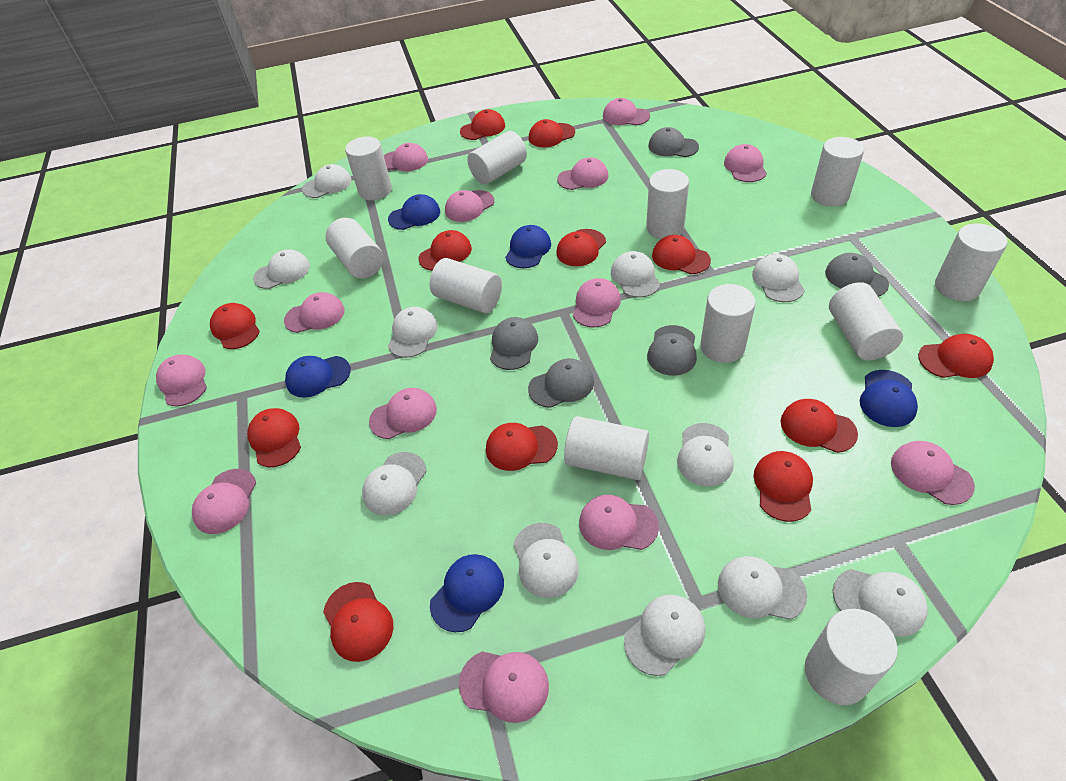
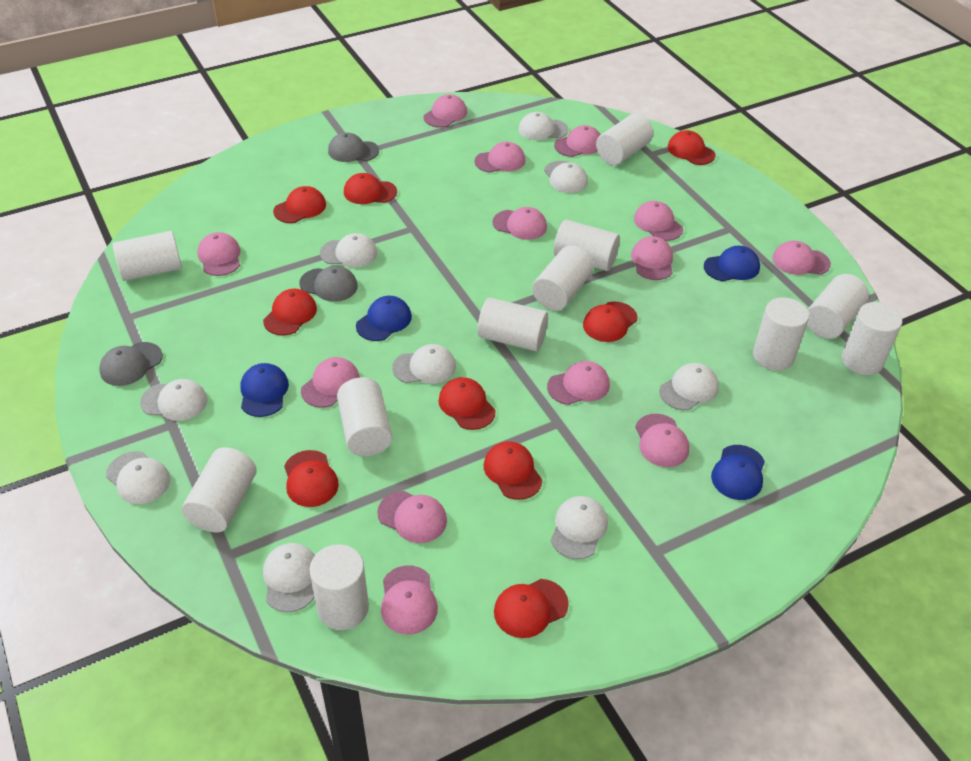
blue cap: 5 -> 4
grey cap: 5 -> 3
red cap: 12 -> 9
white cap: 11 -> 9

